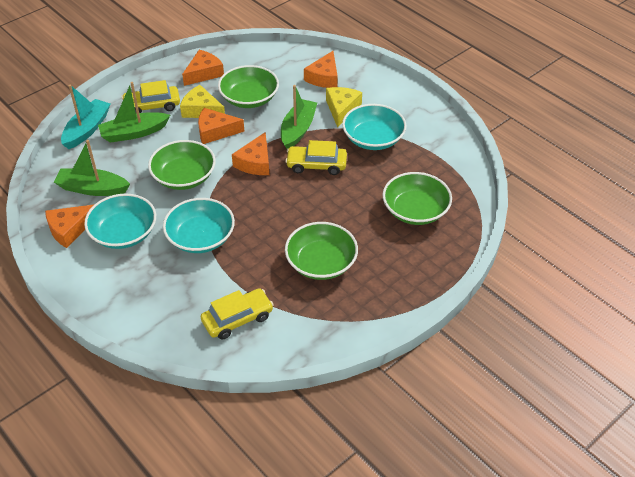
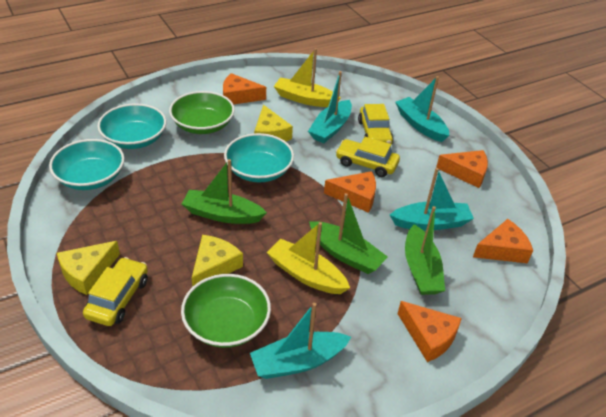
green bowl: 4 -> 2
turquoise boat: 1 -> 4
yellow boat: 0 -> 2
yellow cheese: 2 -> 3

